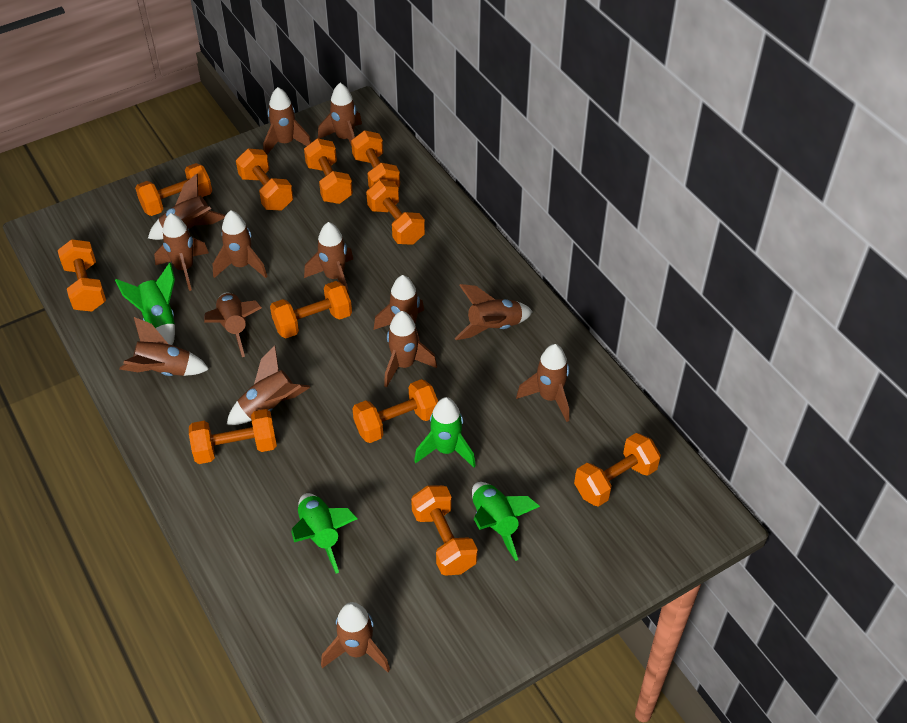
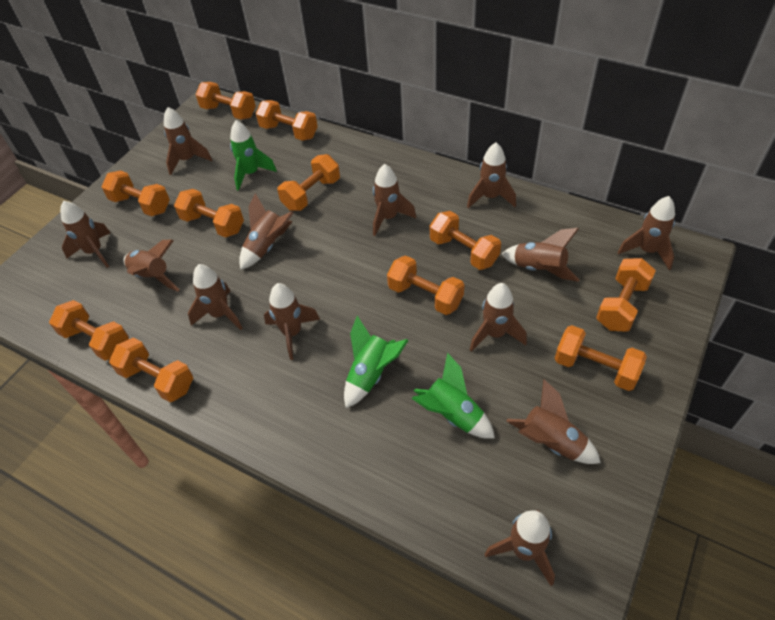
brown rocket: 14 -> 13
green rocket: 4 -> 3

